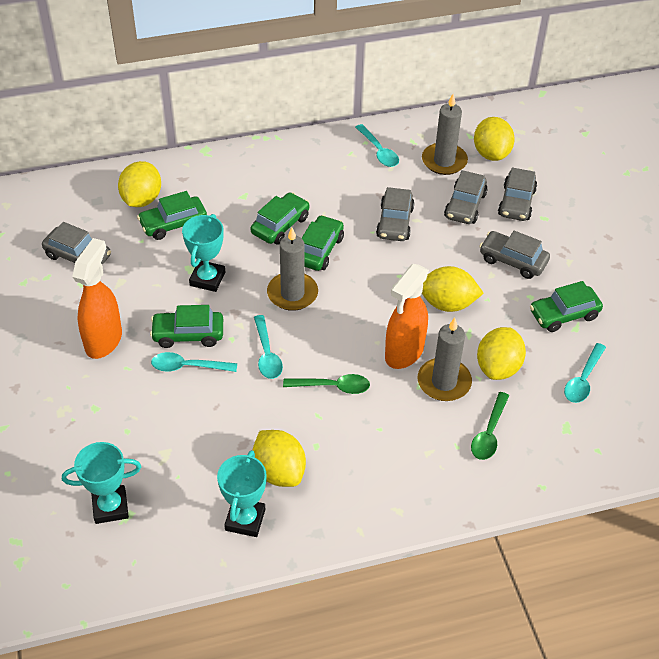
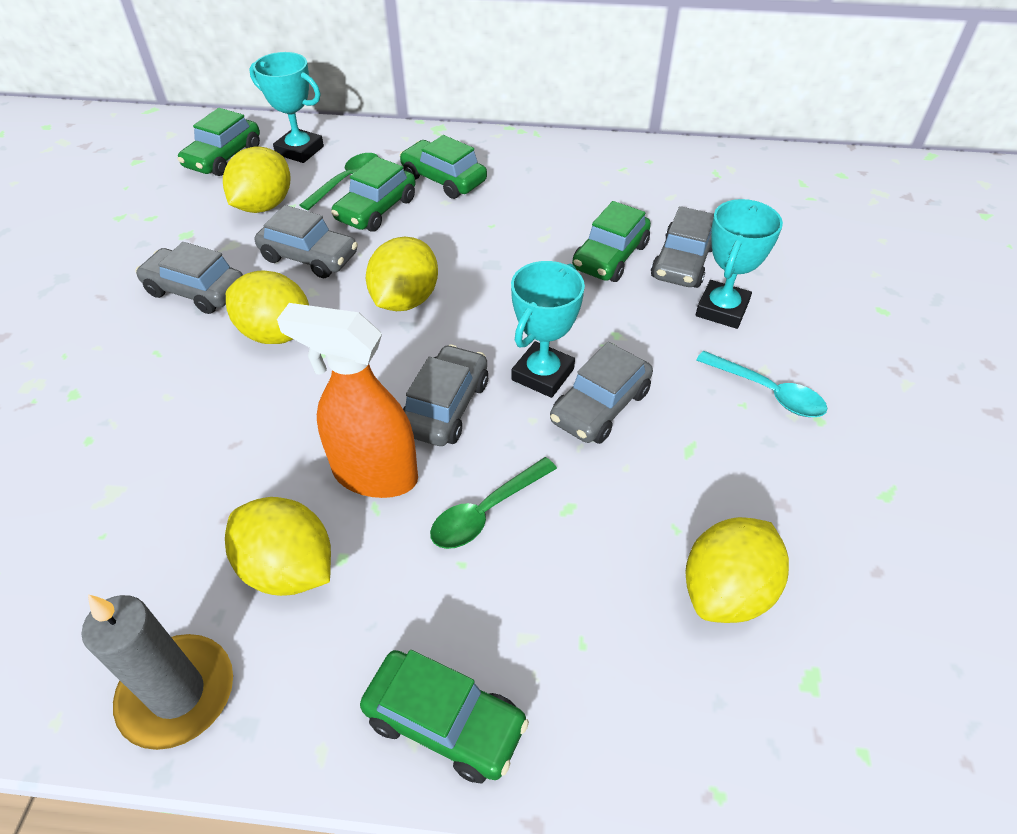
grey candle: 3 -> 1
orange spray bottle: 2 -> 1
turquoise spoon: 4 -> 1

